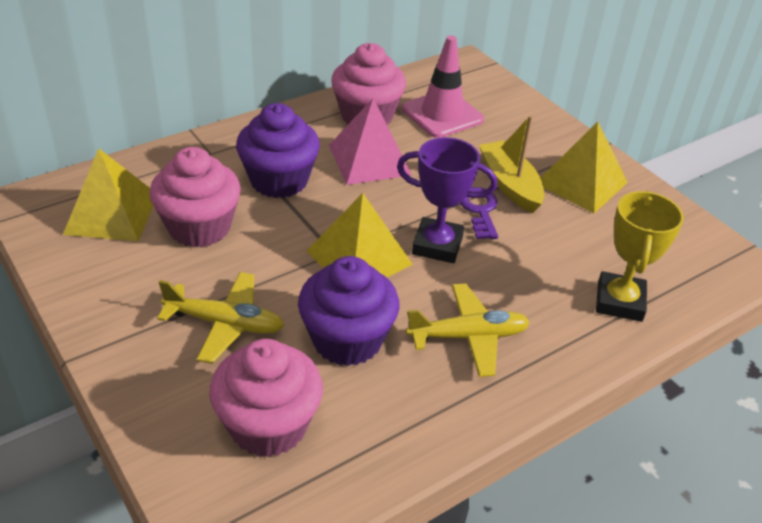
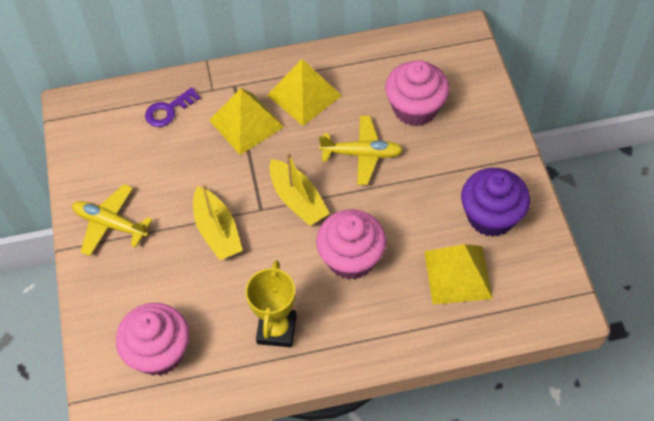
pink pyramid: 1 -> 0
pink traffic cone: 1 -> 0
purple cupcake: 2 -> 1
purple trophy: 1 -> 0
yellow boat: 1 -> 2

